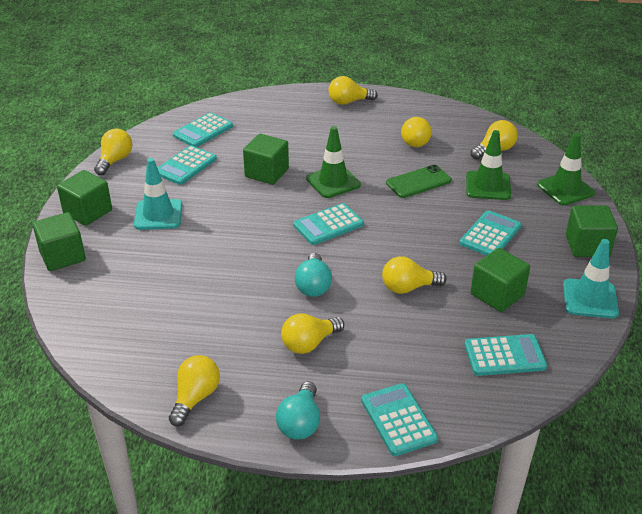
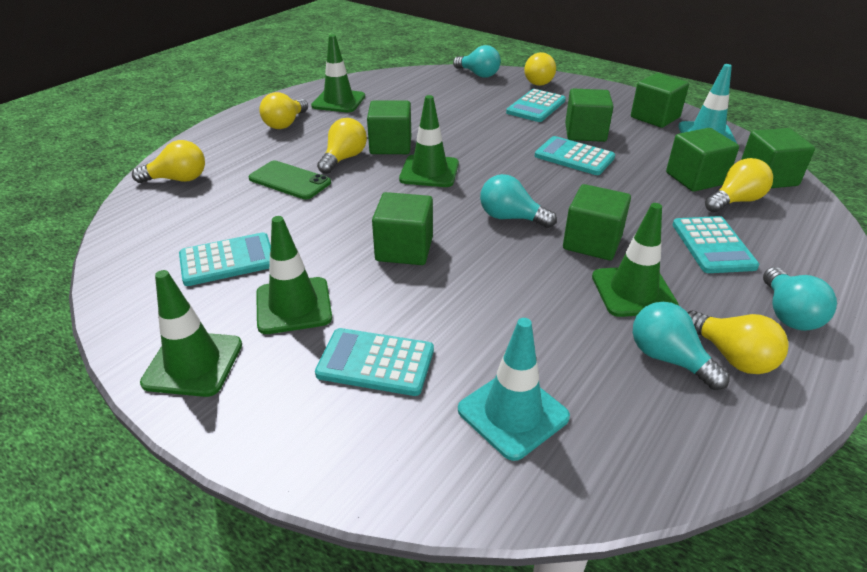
green cube: 5 -> 7
green traffic cone: 3 -> 5
turquoise calculator: 6 -> 5
turquoise light bulb: 2 -> 4
yellow light bulb: 7 -> 6

